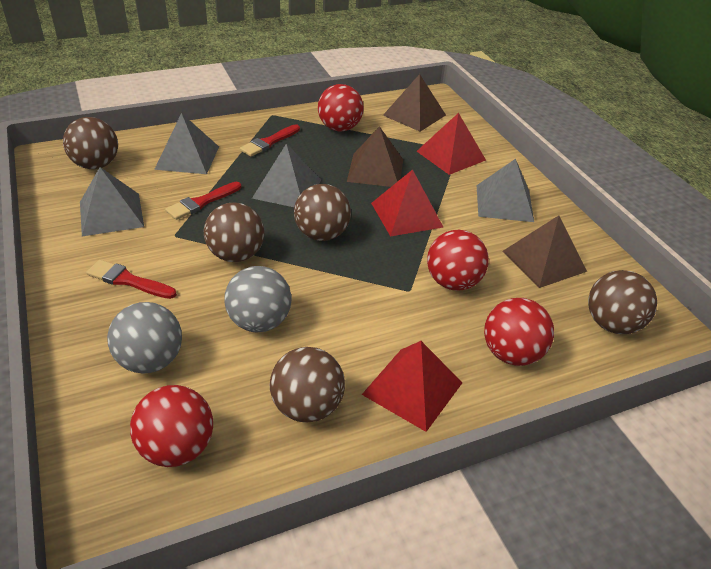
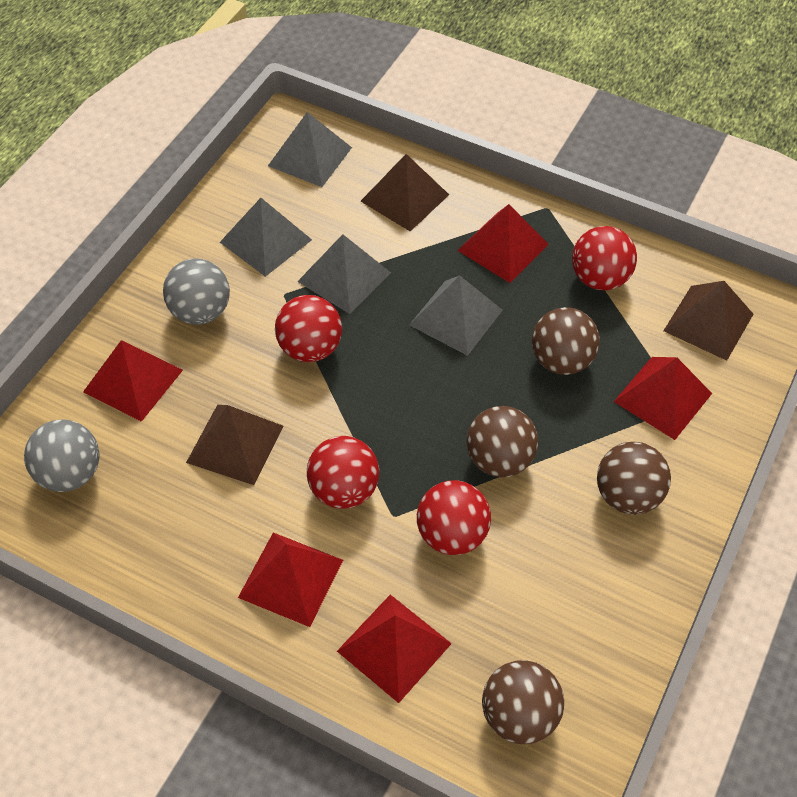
brown ball: 5 -> 4
red brush: 3 -> 0
red pyramid: 3 -> 5

